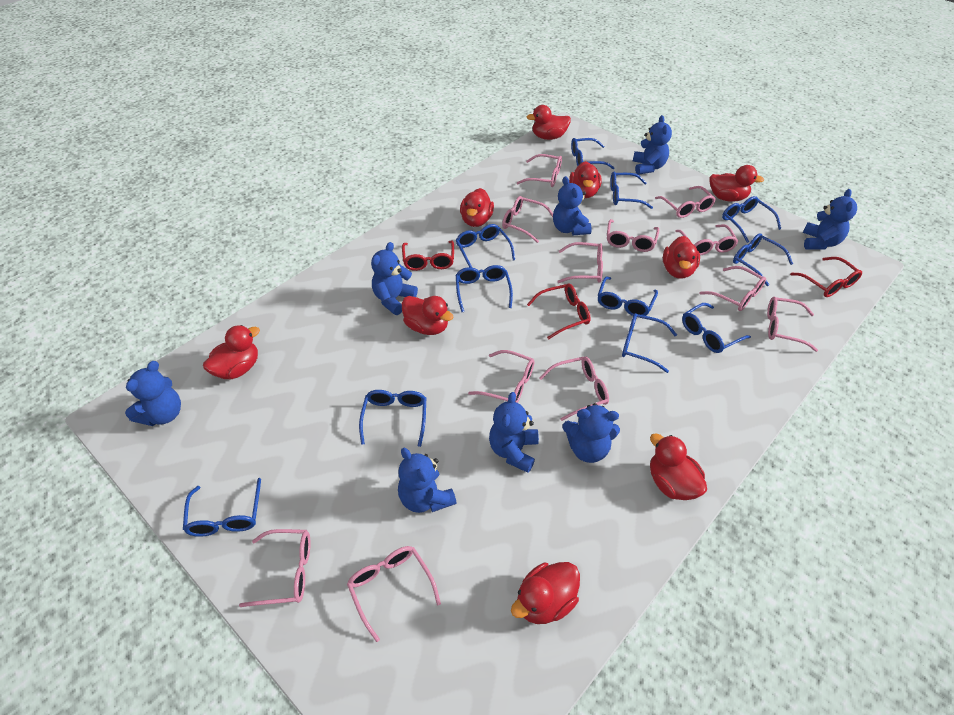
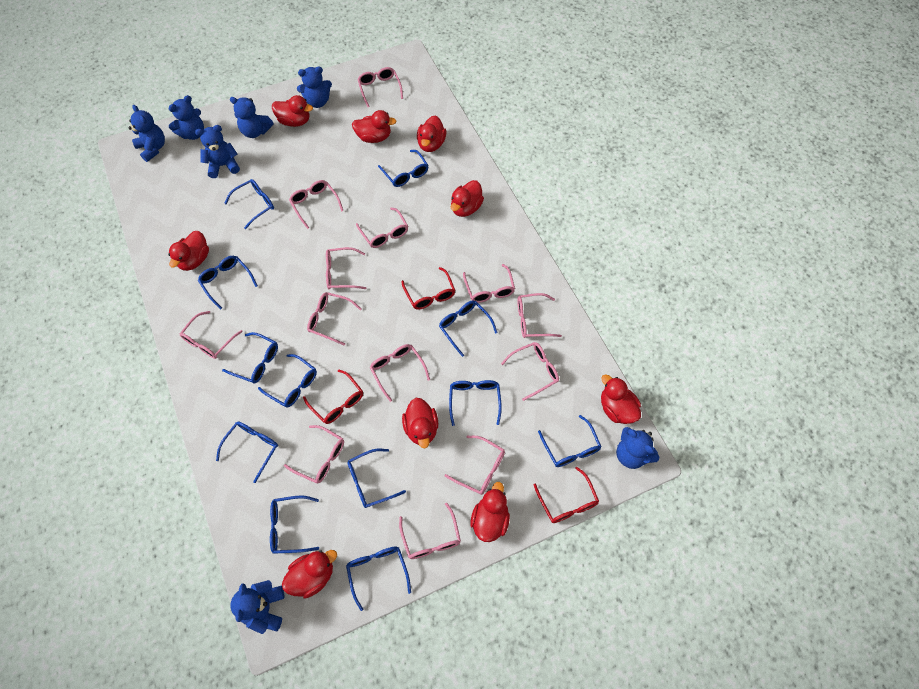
blue glasses: 11 -> 12
blue teddy bear: 8 -> 7
pink glasses: 12 -> 13

